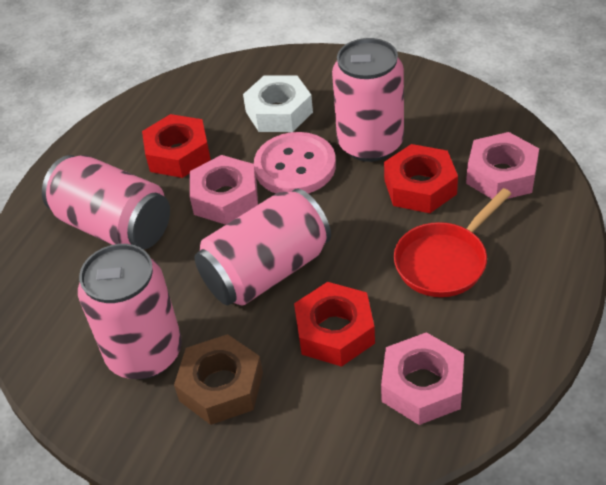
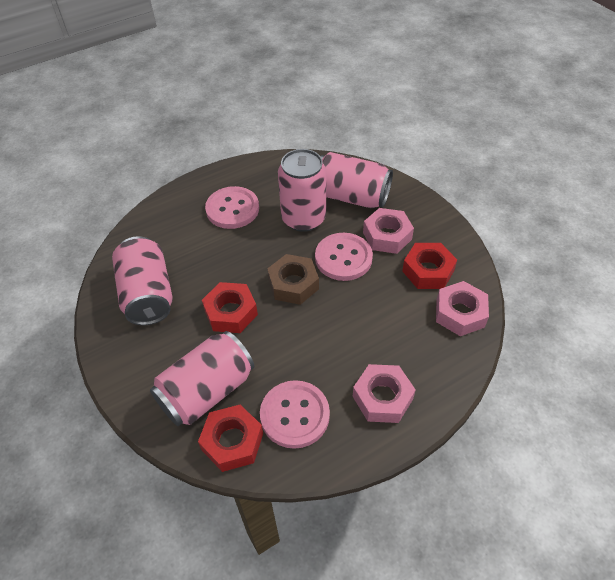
pink button: 1 -> 3
red pan: 1 -> 0
white nut: 1 -> 0

